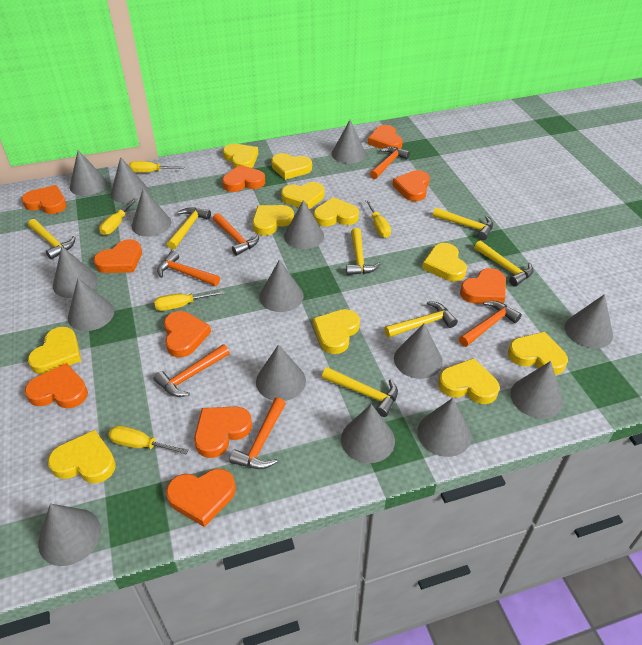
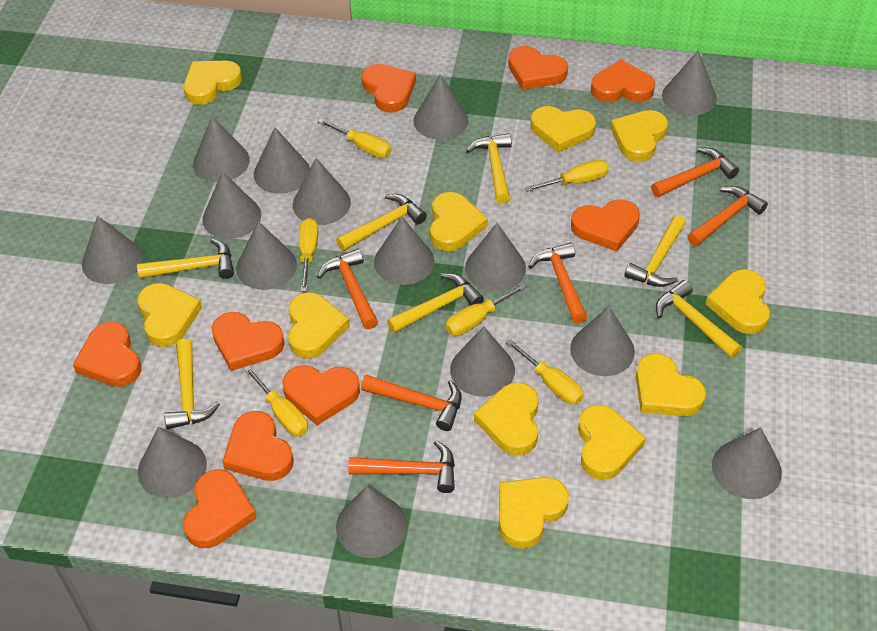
orange heart: 10 -> 9
yellow screwdriver: 5 -> 6

